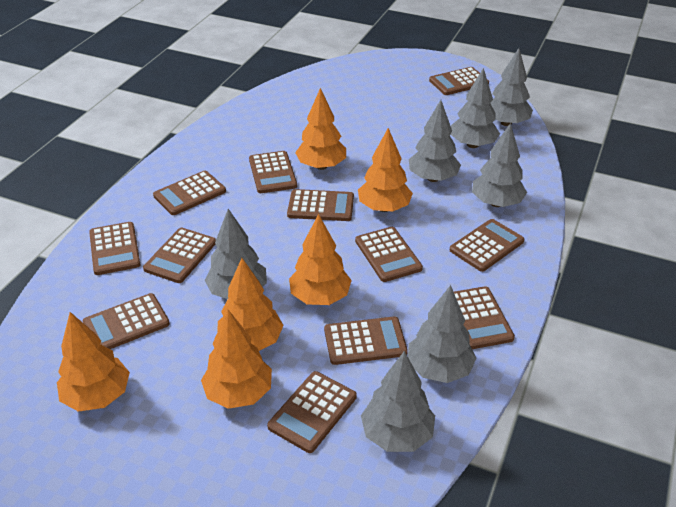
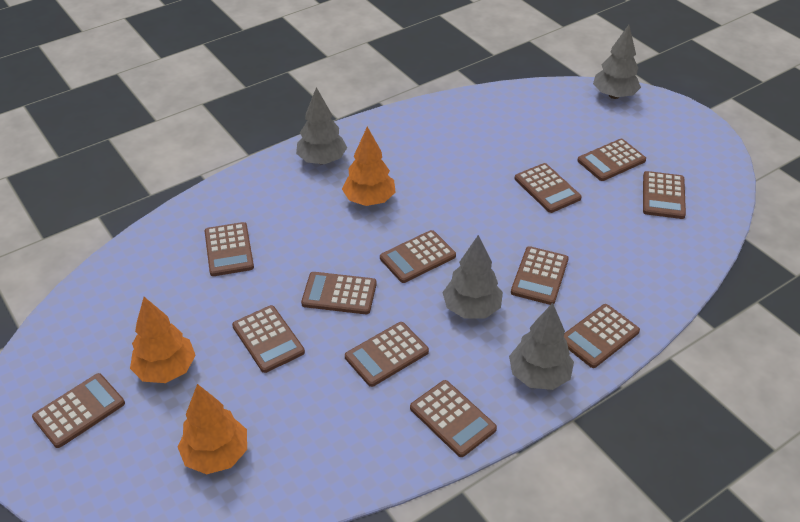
grey tree: 7 -> 4
orange tree: 6 -> 3

